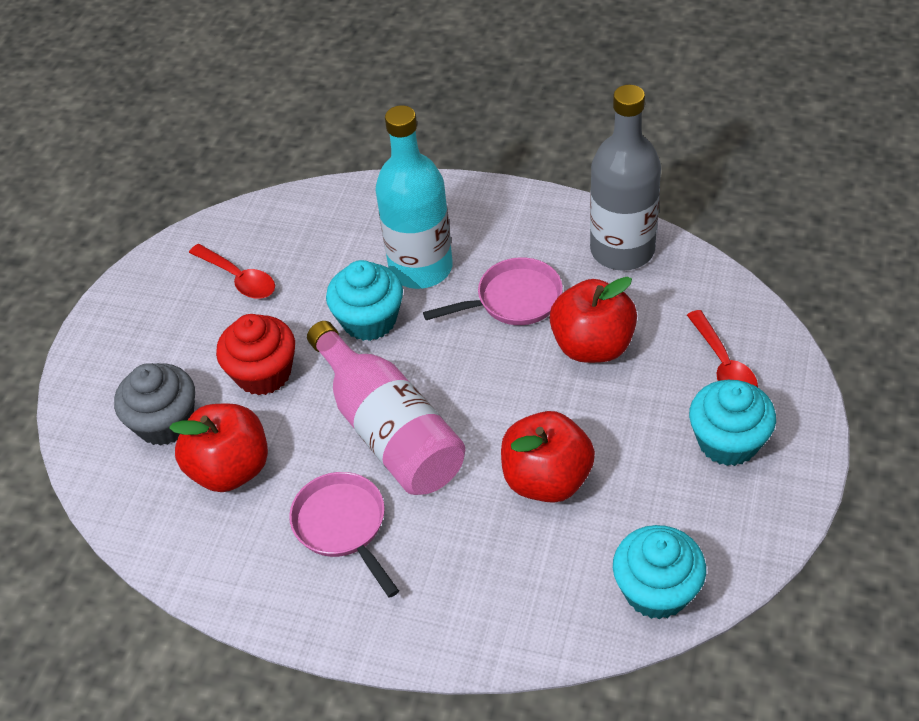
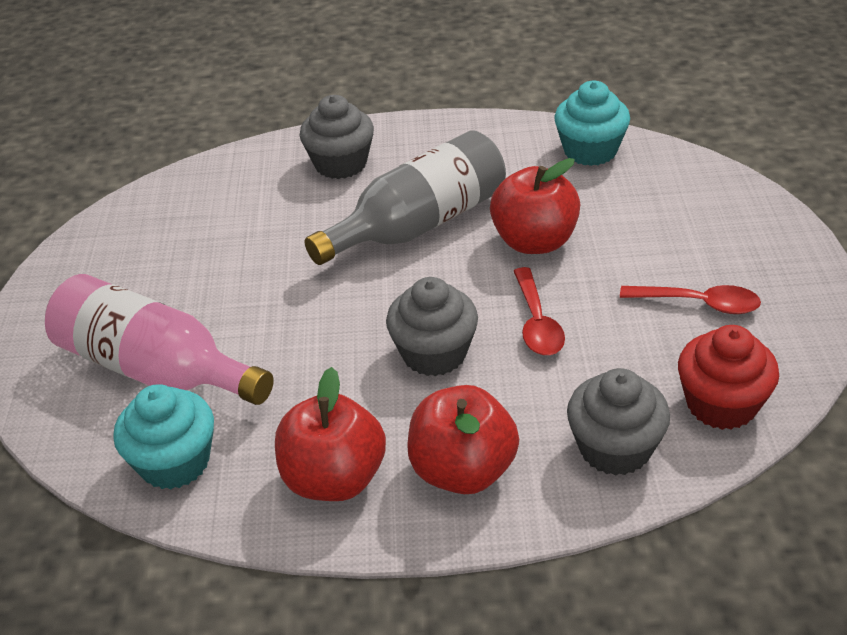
grey cupcake: 1 -> 3
pink pan: 2 -> 0
turquoise bottle: 1 -> 0
turquoise cupcake: 3 -> 2

